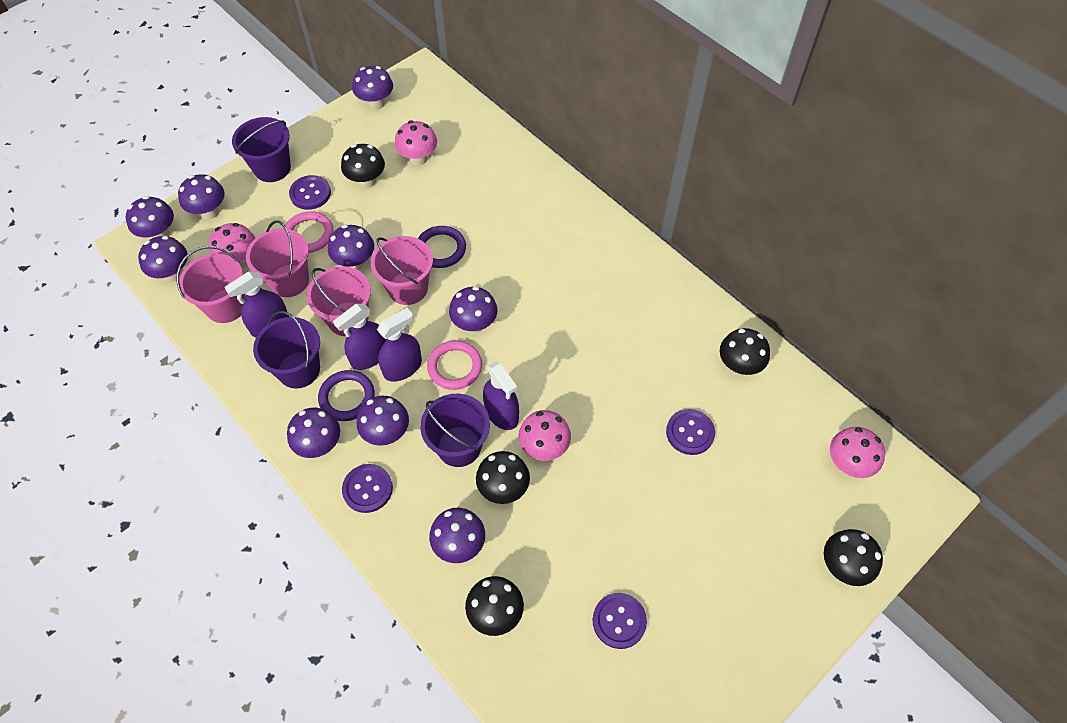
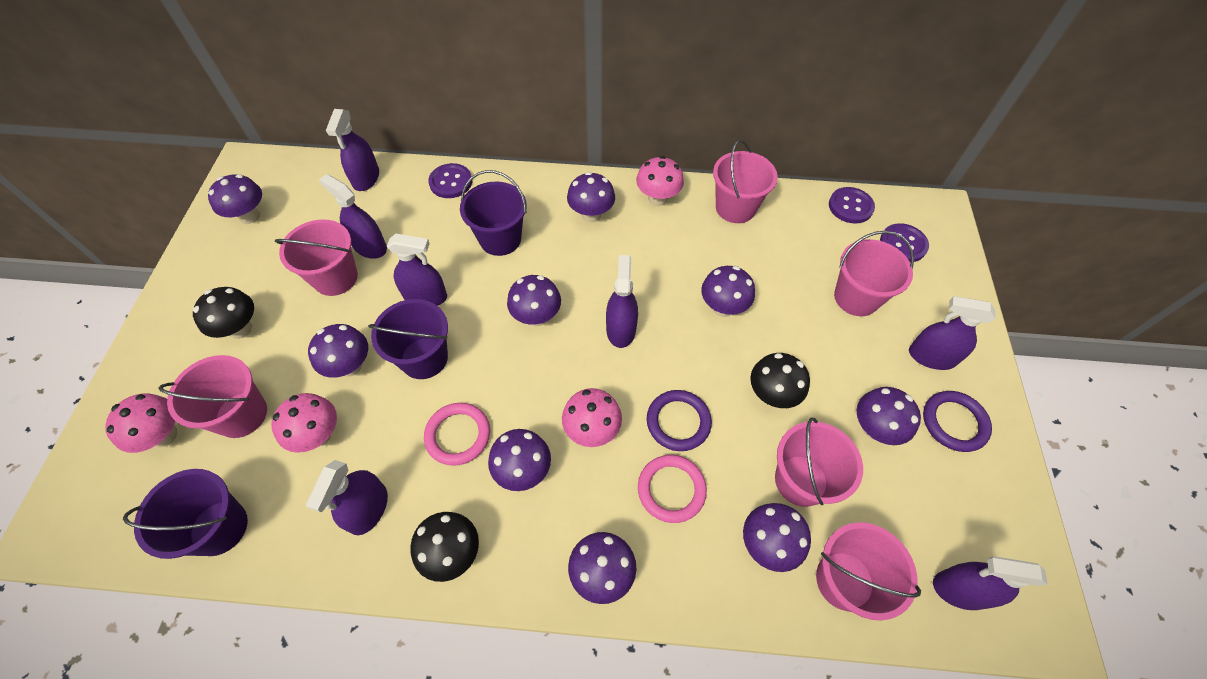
black mushroom: 5 -> 3
pink bucket: 4 -> 6
purple button: 4 -> 3
purple spray bottle: 4 -> 7

